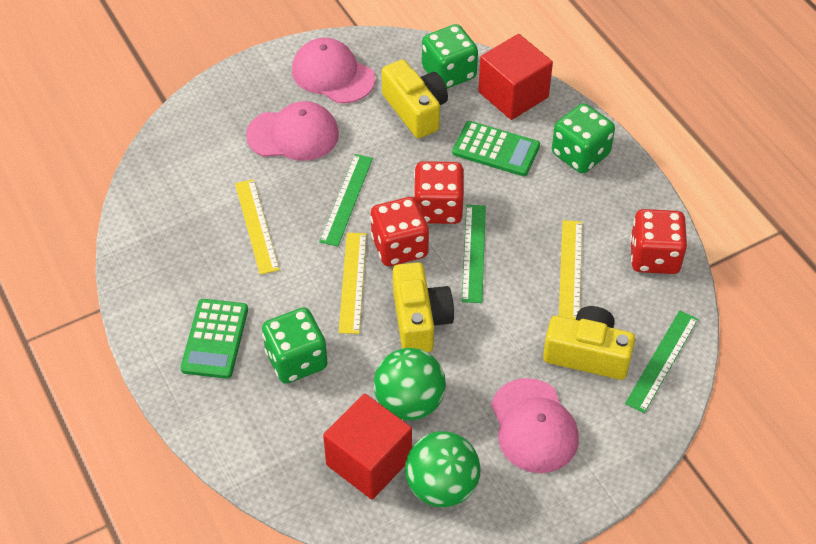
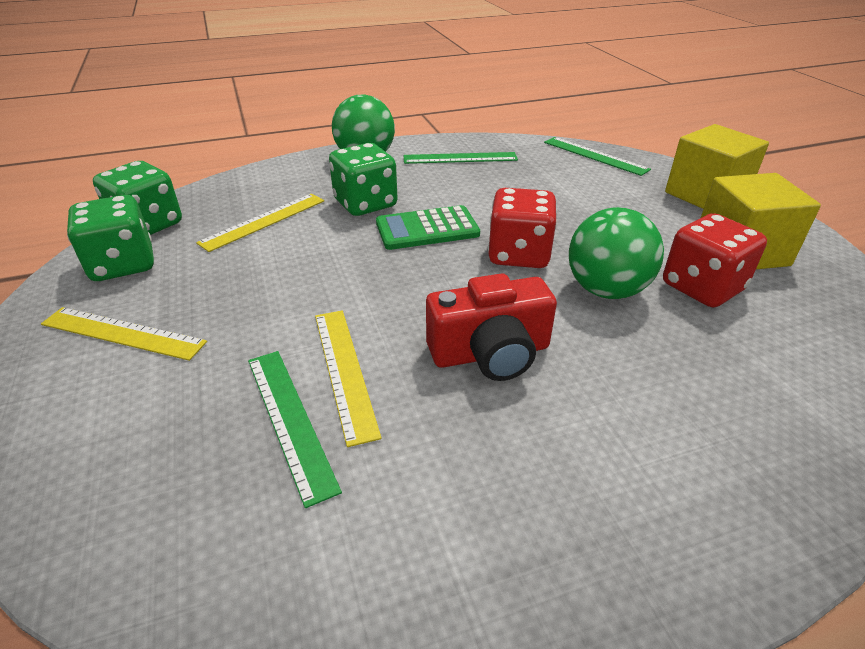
green calculator: 2 -> 1
pink cap: 3 -> 0
red camera: 0 -> 1
red cube: 2 -> 0
red dice: 3 -> 2
yellow camera: 3 -> 0
yellow cube: 0 -> 2

